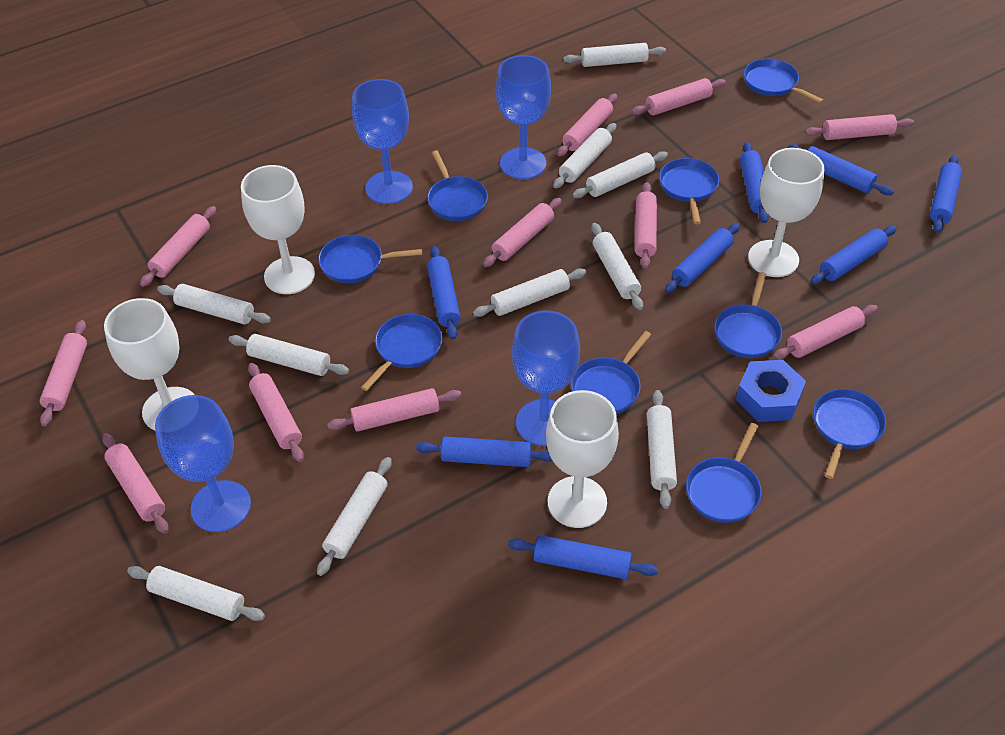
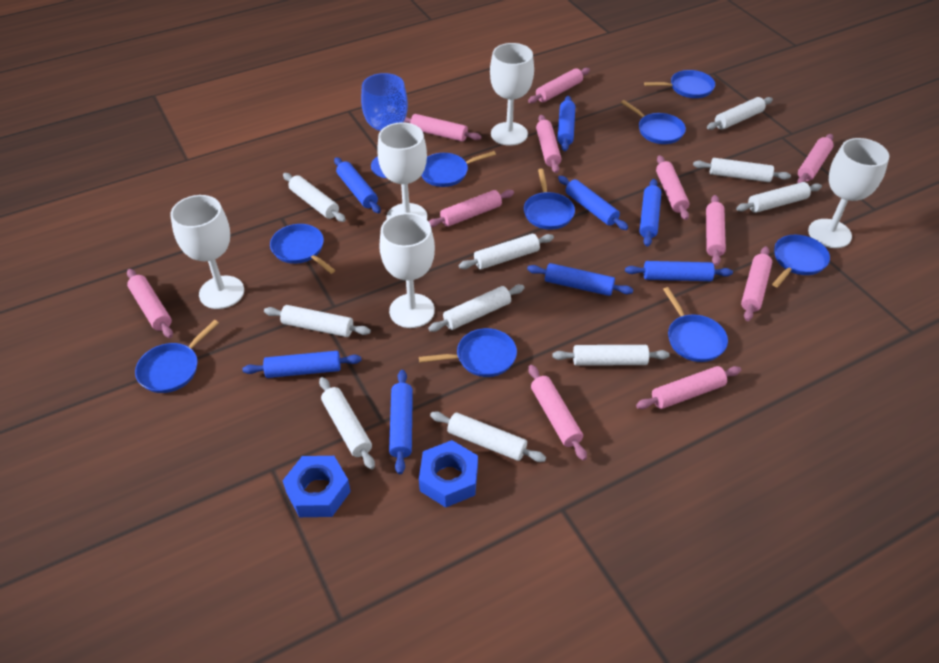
blue goblet: 4 -> 1
blue nut: 1 -> 2
white goblet: 4 -> 5

